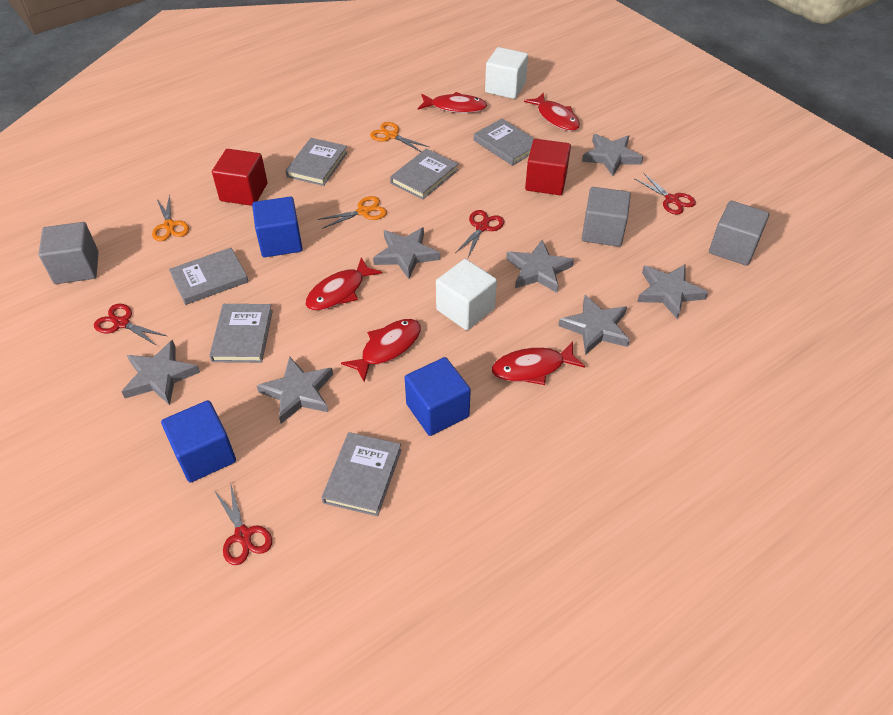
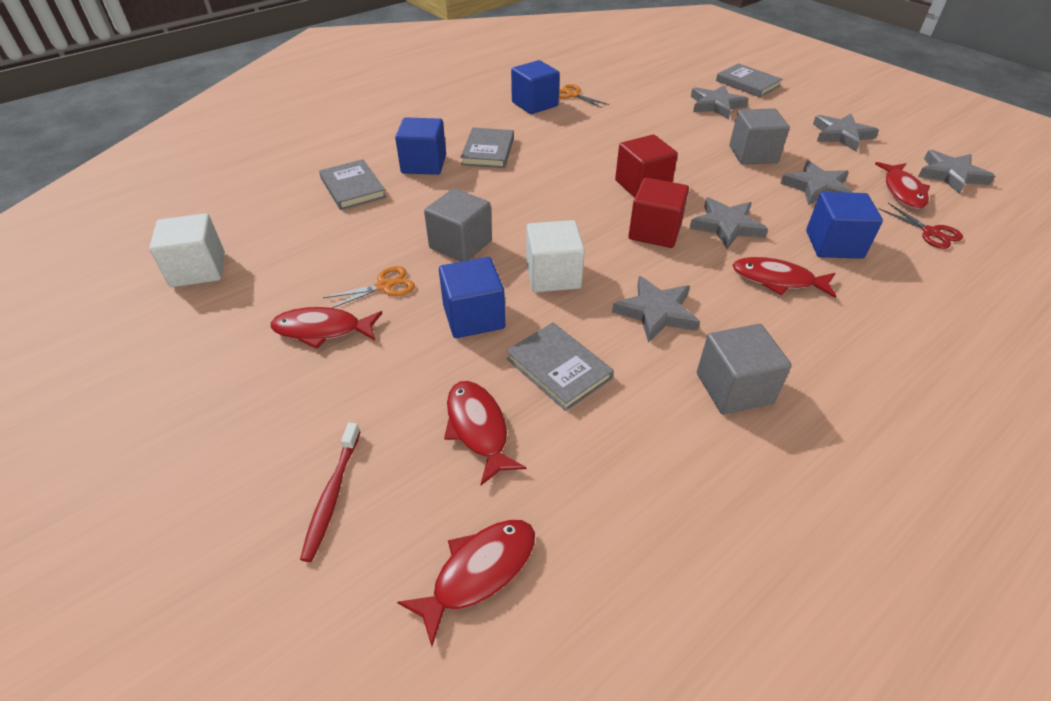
blue cube: 3 -> 4
grey book: 6 -> 4
grey star: 7 -> 6
orange scissors: 3 -> 2
red scissors: 4 -> 1
red toothbrush: 0 -> 1

